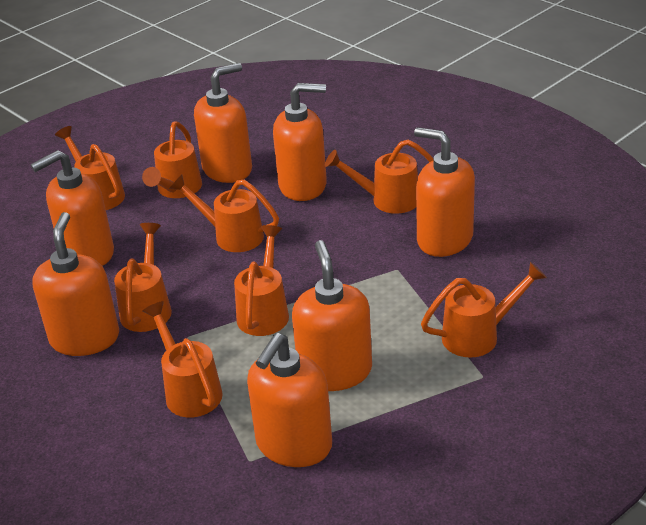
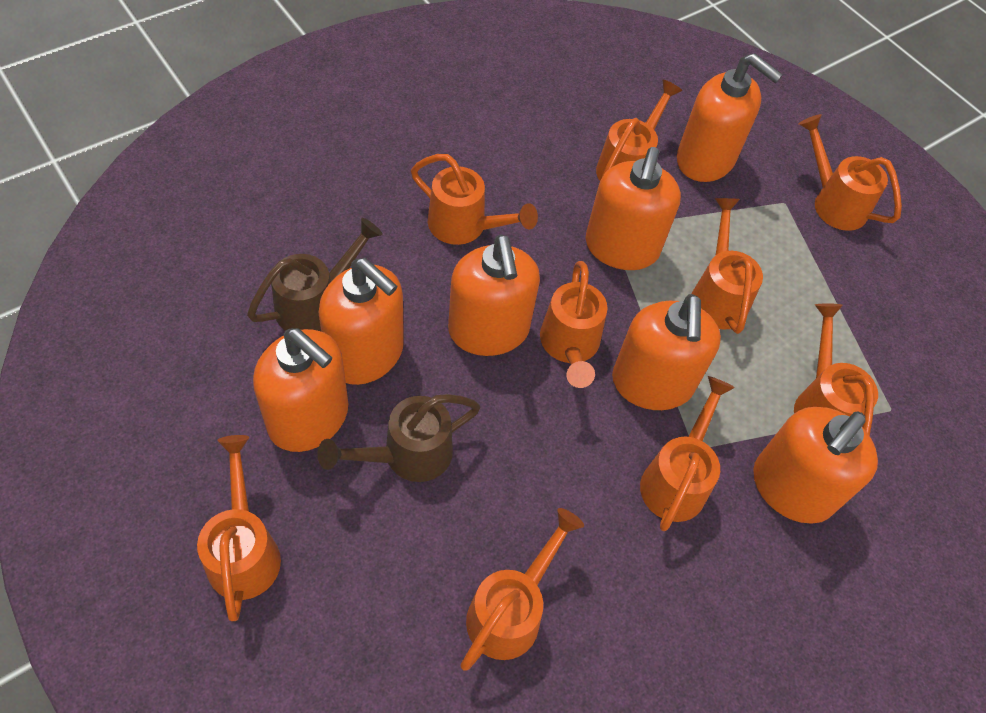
brown watering can: 0 -> 2
orange watering can: 8 -> 9

